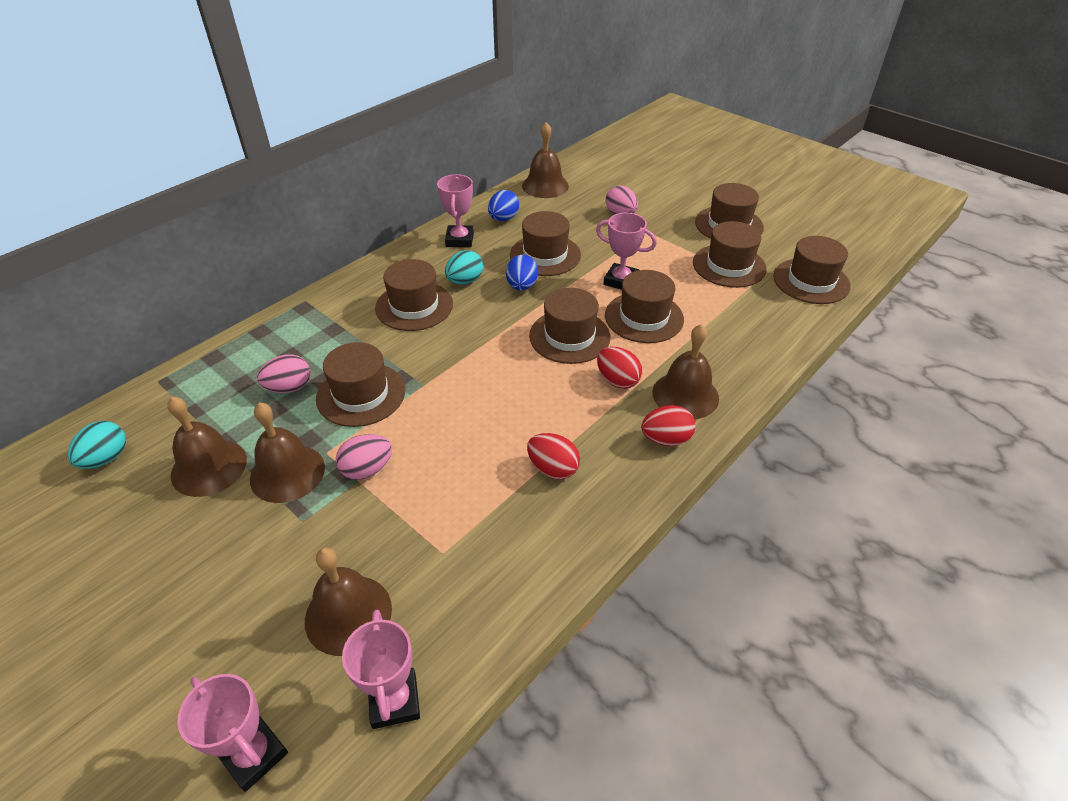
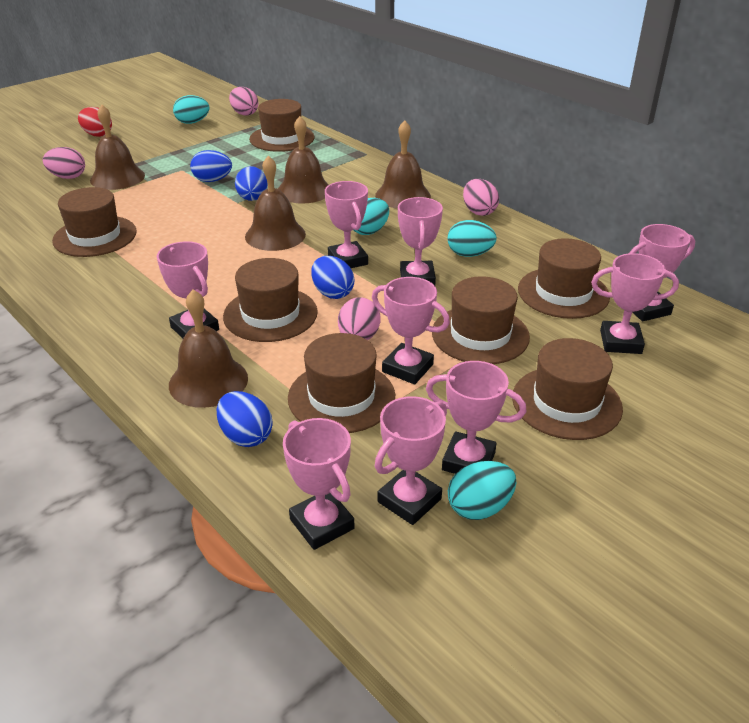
blue egg: 2 -> 4
brown hat: 8 -> 7
pink egg: 3 -> 4
pink trophy: 4 -> 9
red egg: 3 -> 1
turquoise egg: 2 -> 4

